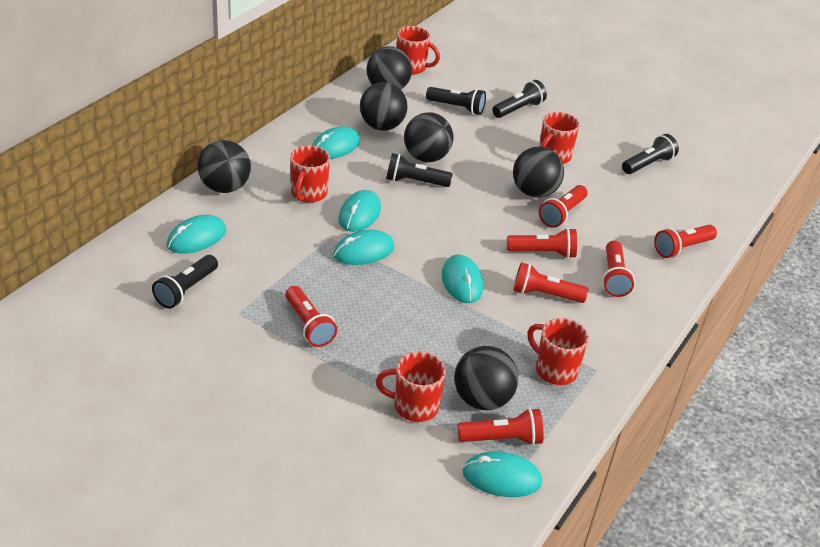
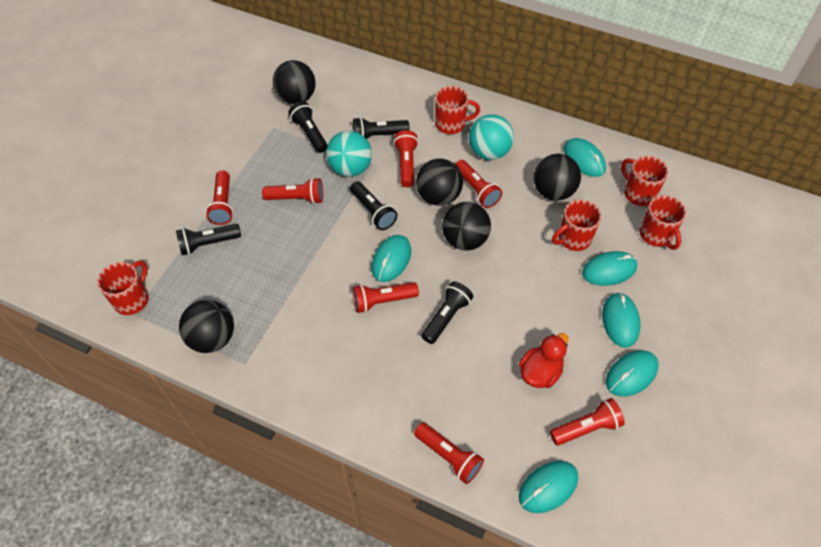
black ball: 6 -> 5
red duck: 0 -> 1
turquoise ball: 0 -> 2

